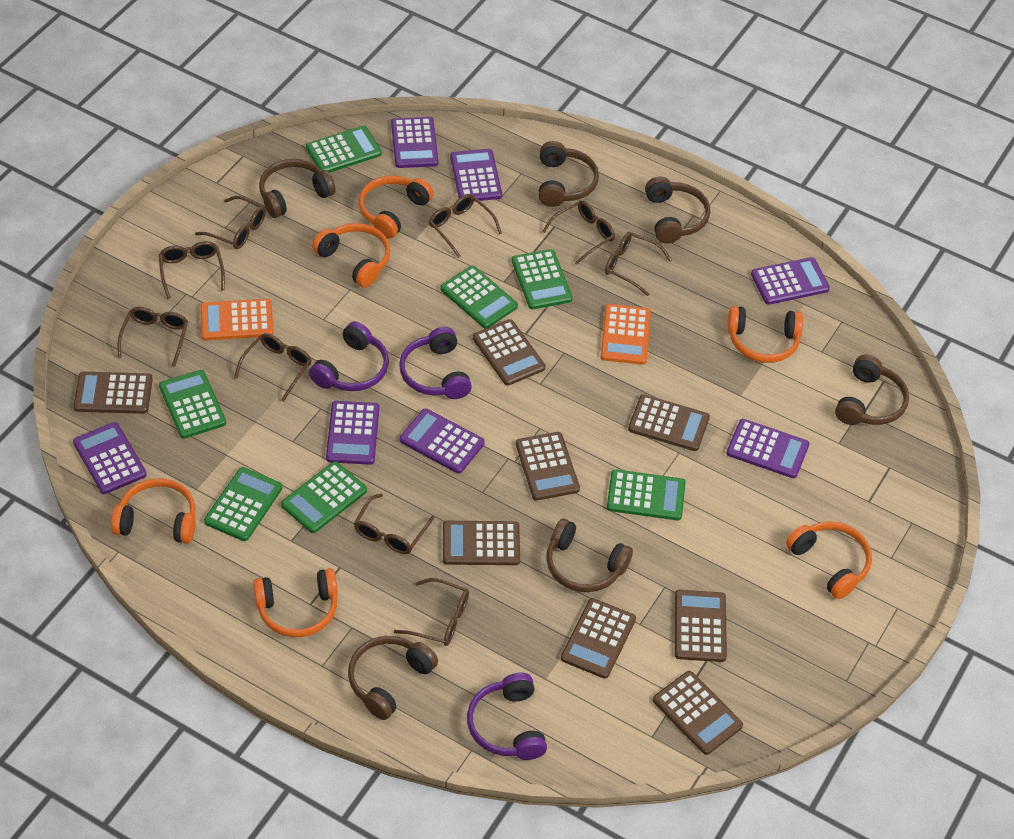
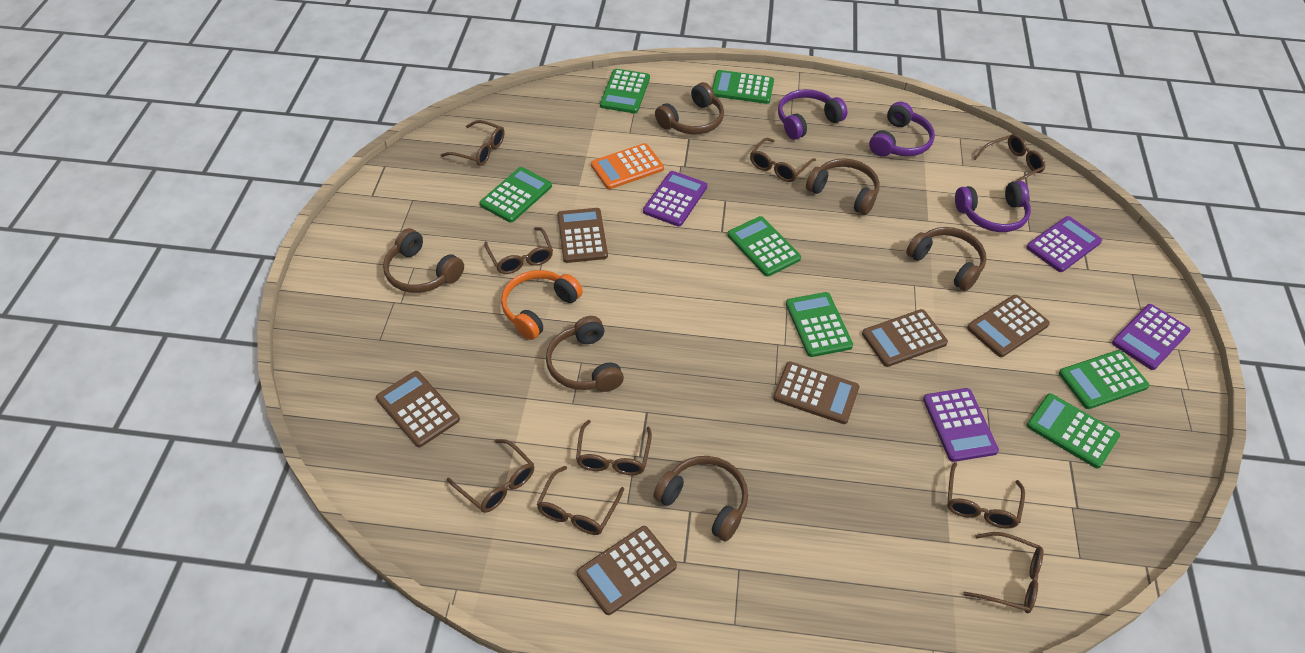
brown calculator: 8 -> 6
orange calculator: 2 -> 1
orange headphones: 6 -> 1
purple calculator: 7 -> 4

